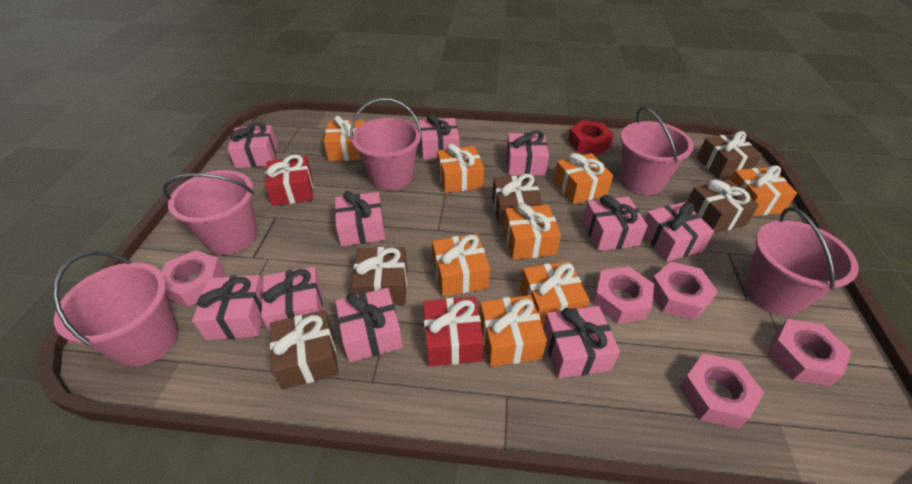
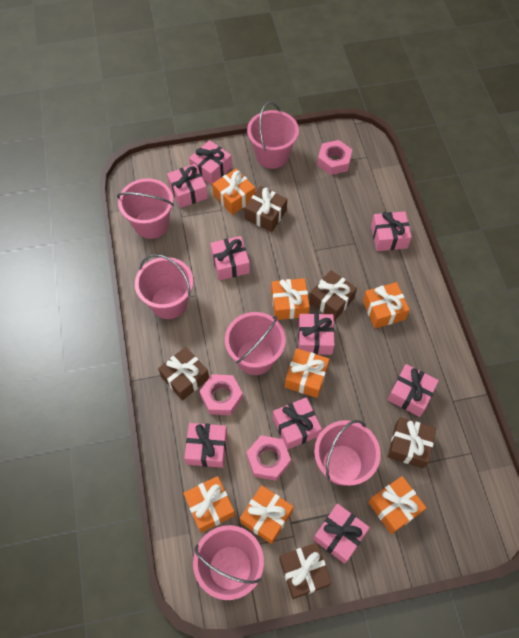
orange gift: 8 -> 7
pink bucket: 5 -> 6
pink gift: 10 -> 9
pink nut: 5 -> 3
red gift: 2 -> 0
red nut: 1 -> 0

